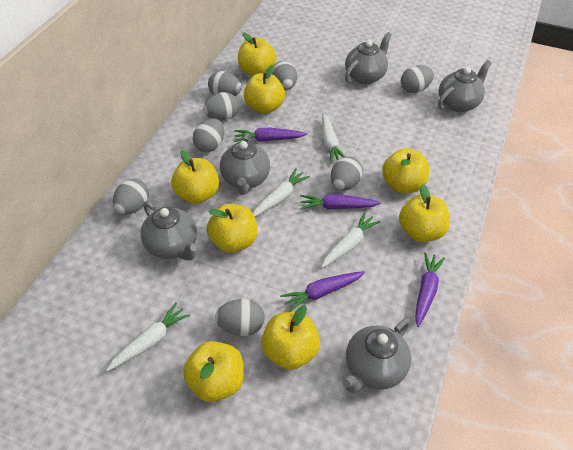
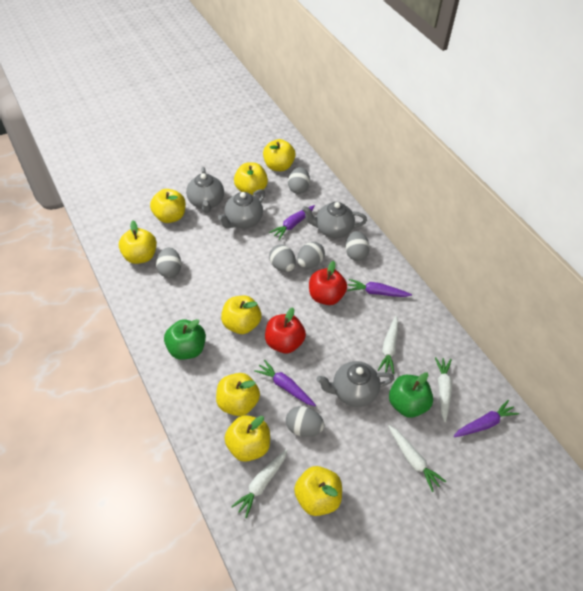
green apple: 0 -> 2
grey egg: 8 -> 6
grey teapot: 5 -> 4
red apple: 0 -> 2

